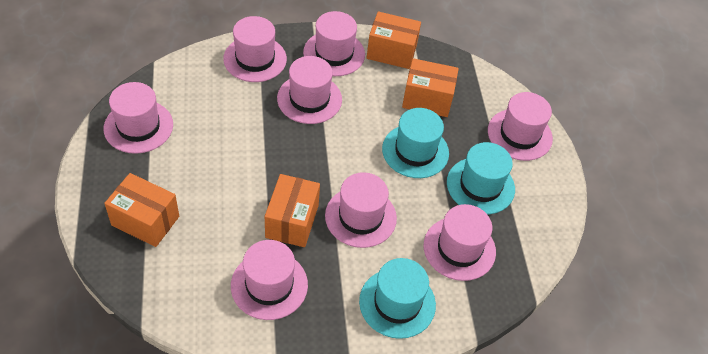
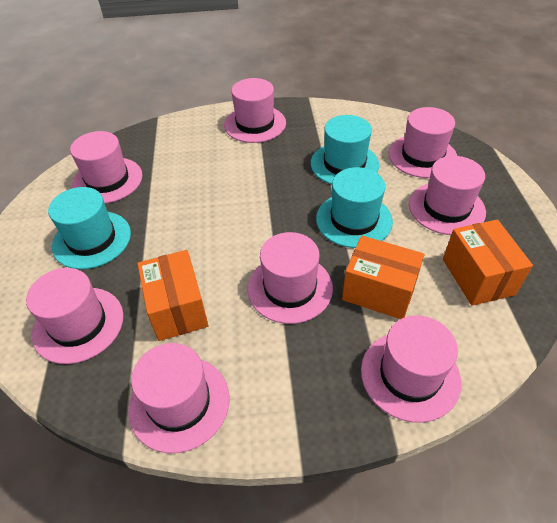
orange box: 4 -> 3

